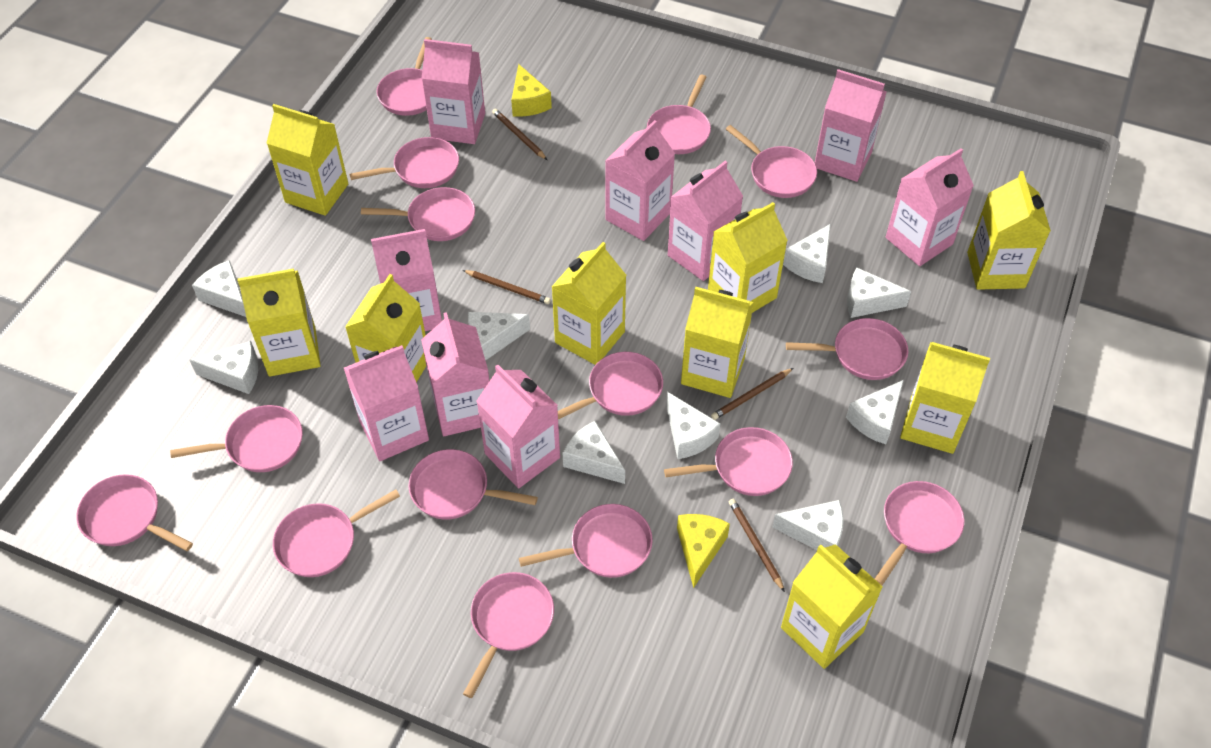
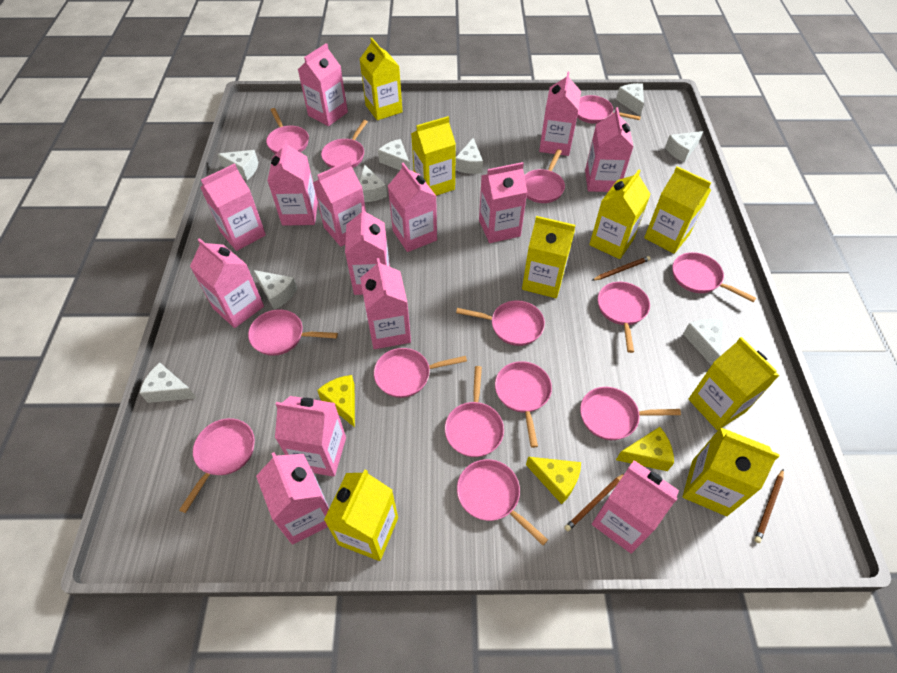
brown pencil: 4 -> 3
pink carton: 9 -> 14
pink pan: 15 -> 14
yellow carton: 9 -> 8
yellow cheese: 2 -> 3

